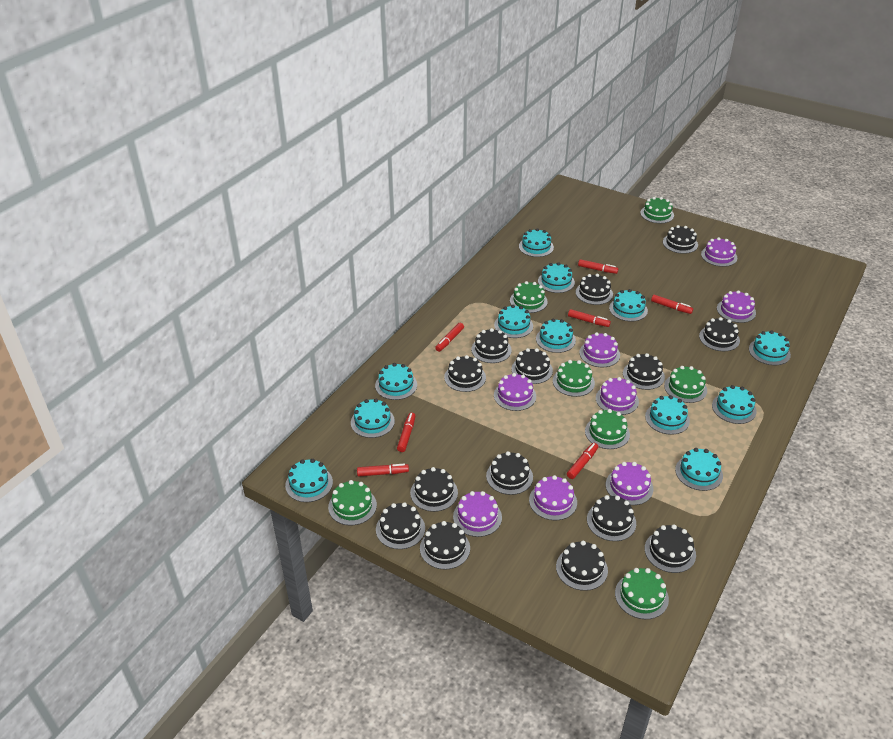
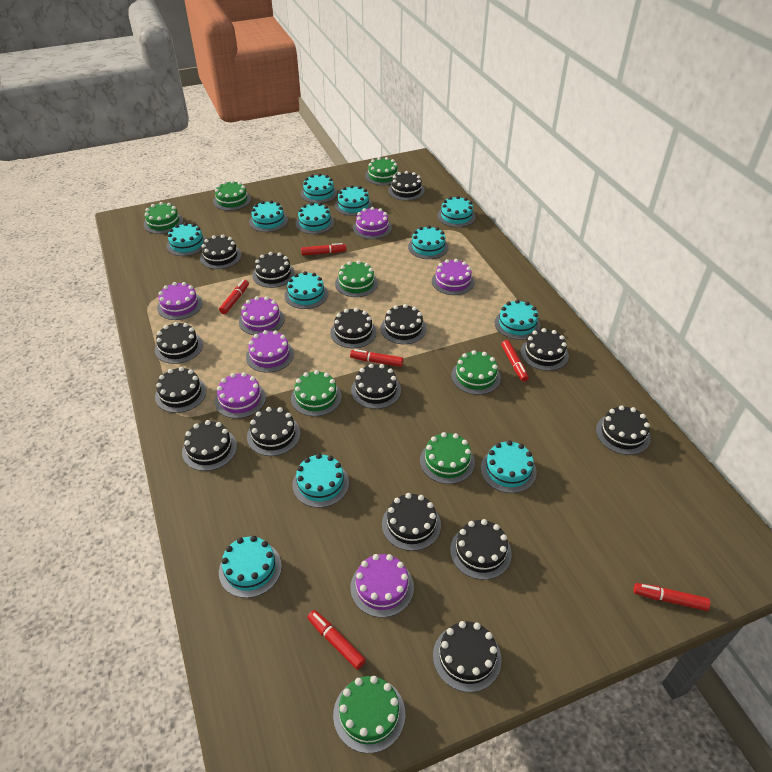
black cake: 14 -> 15
green cake: 7 -> 8
purple cake: 8 -> 7
red marker: 7 -> 6

